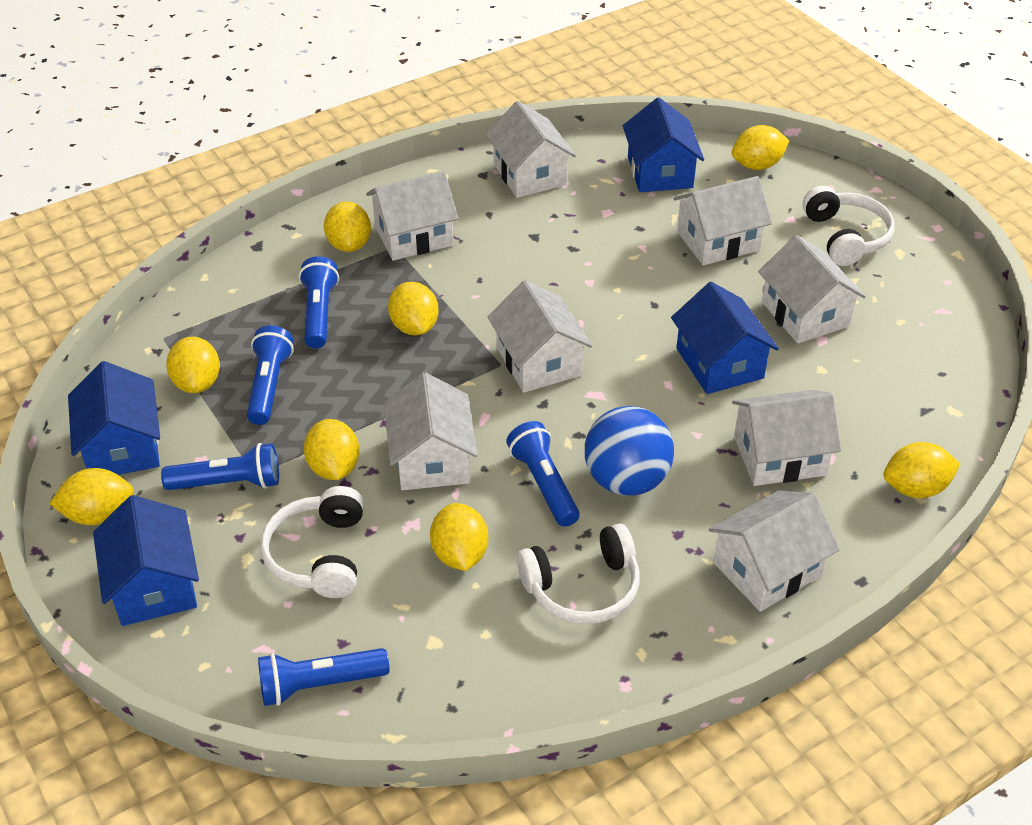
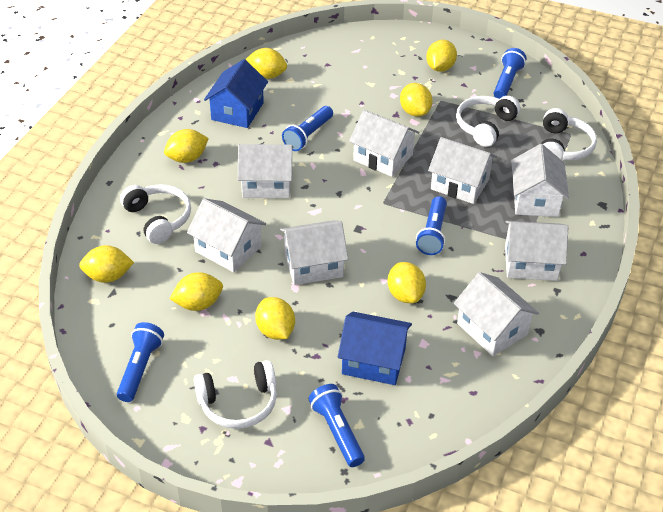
blue ball: 1 -> 0
blue house: 4 -> 2
white headphones: 3 -> 4

